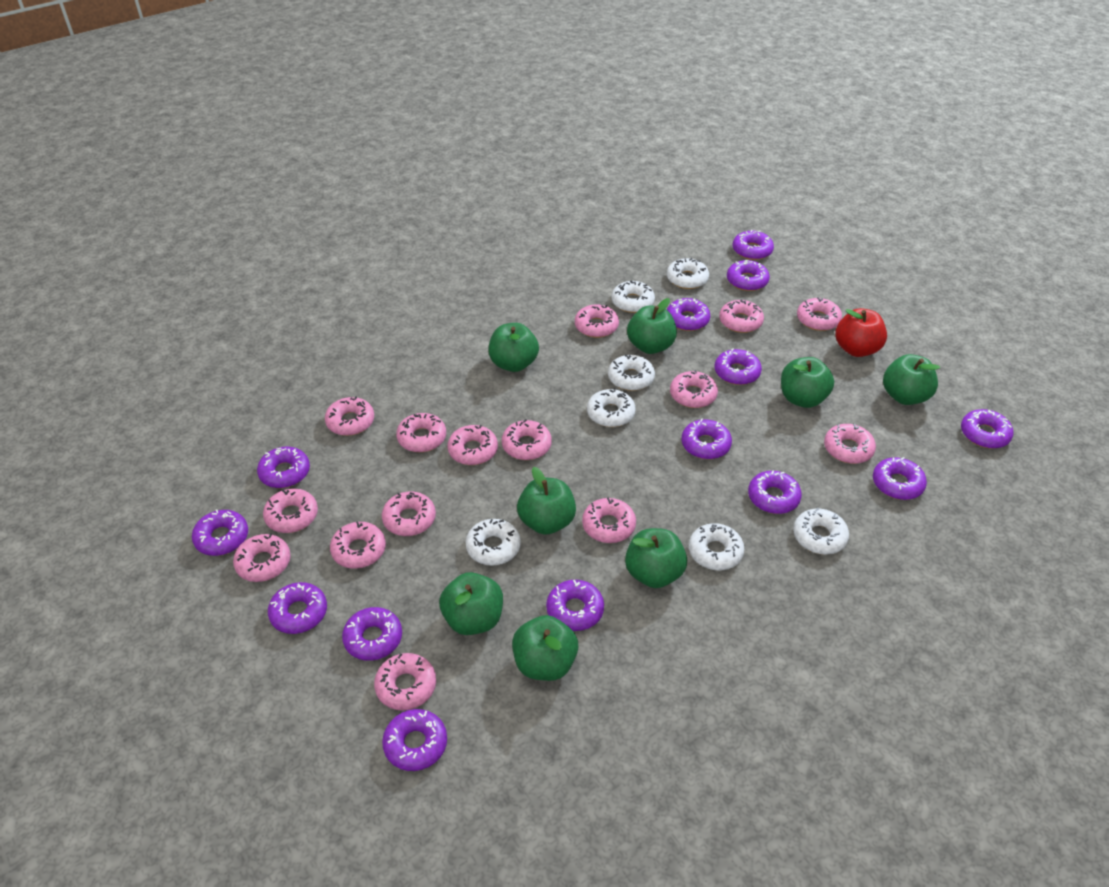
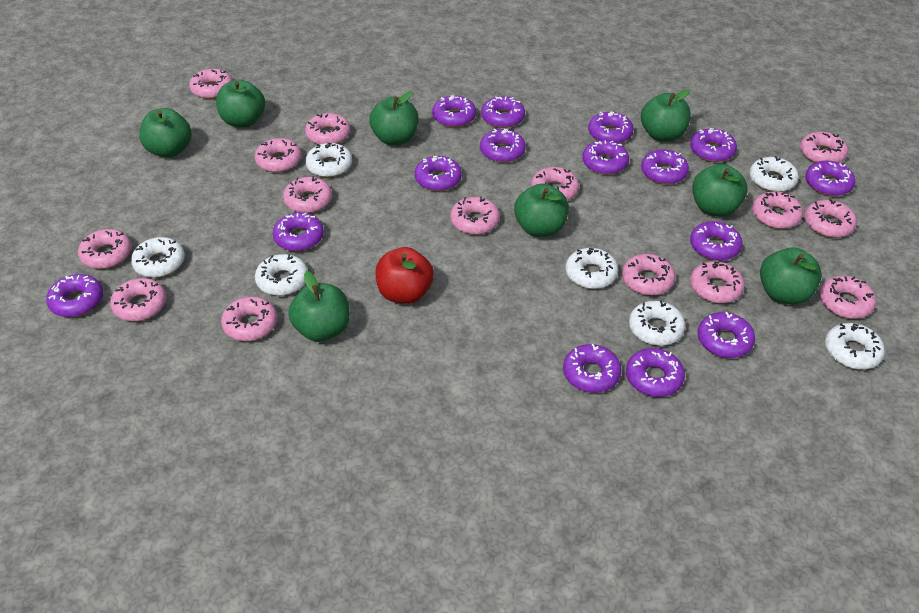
purple donut: 14 -> 15

